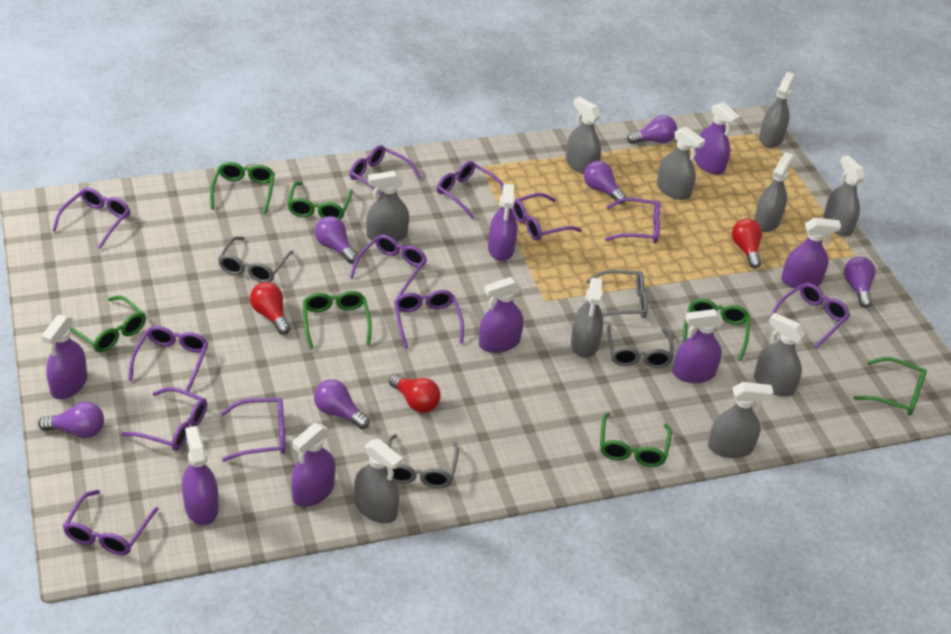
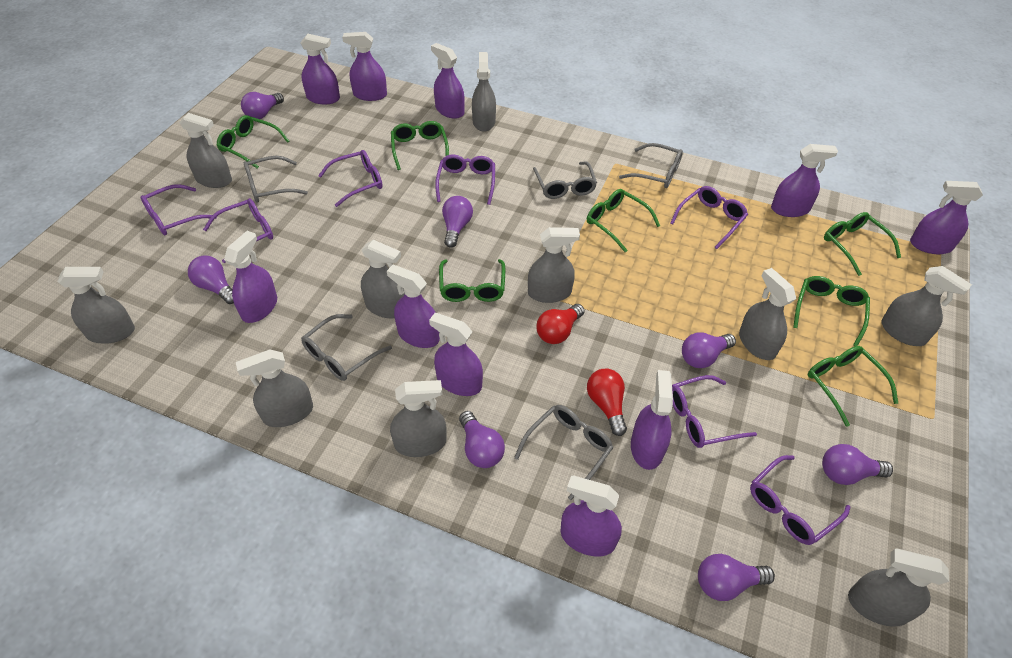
grey glasses: 4 -> 5
purple glasses: 12 -> 7
purple light bulb: 6 -> 7
purple spray bottle: 8 -> 10
red light bulb: 3 -> 2

